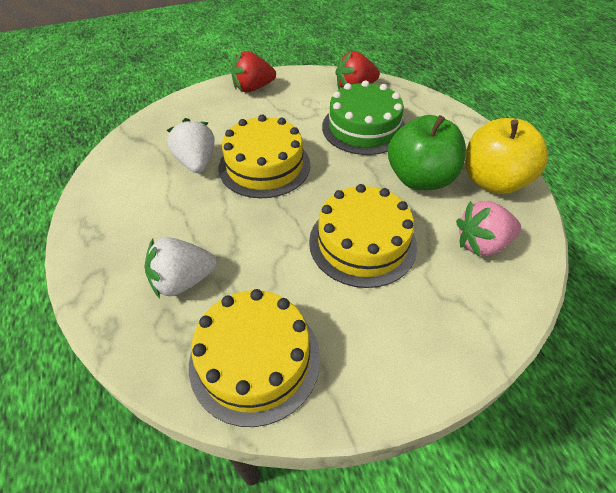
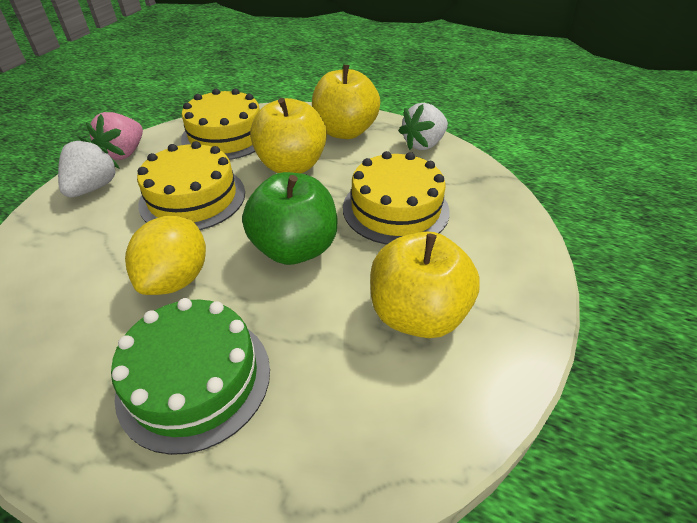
red strawberry: 2 -> 0
yellow apple: 1 -> 3
yellow lemon: 0 -> 1

